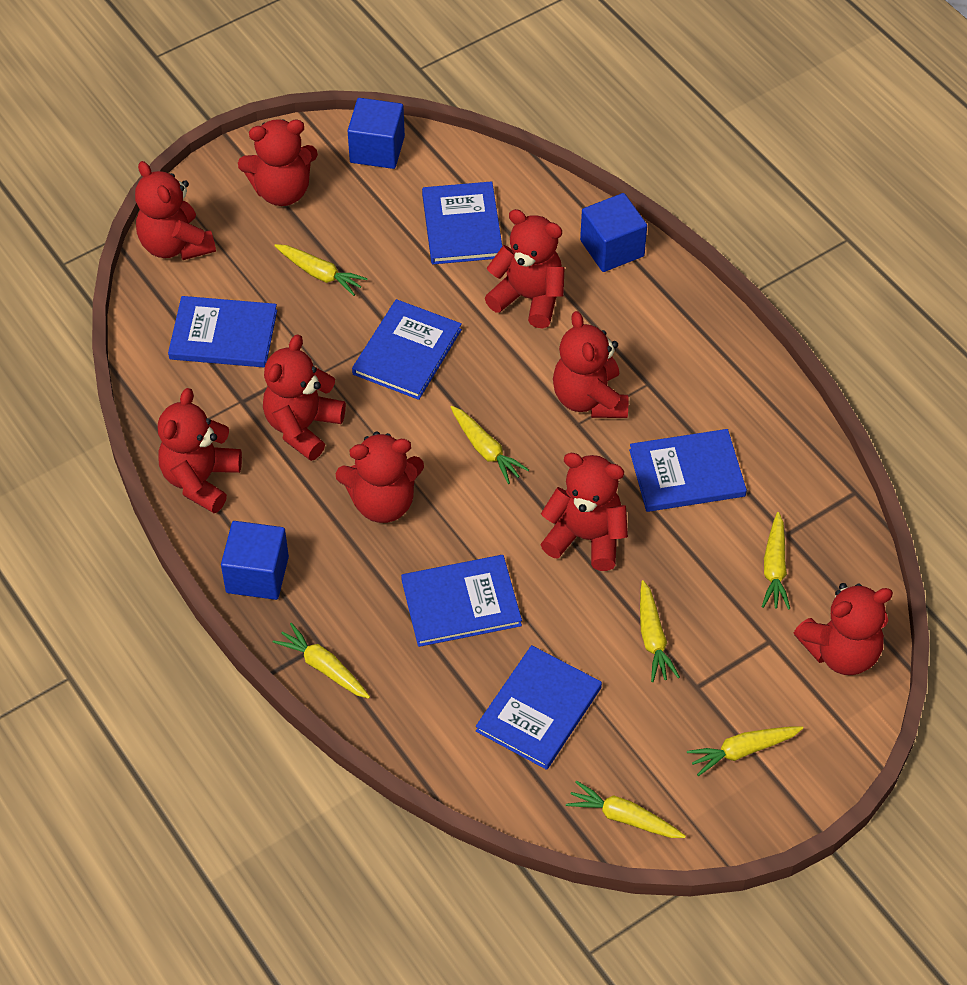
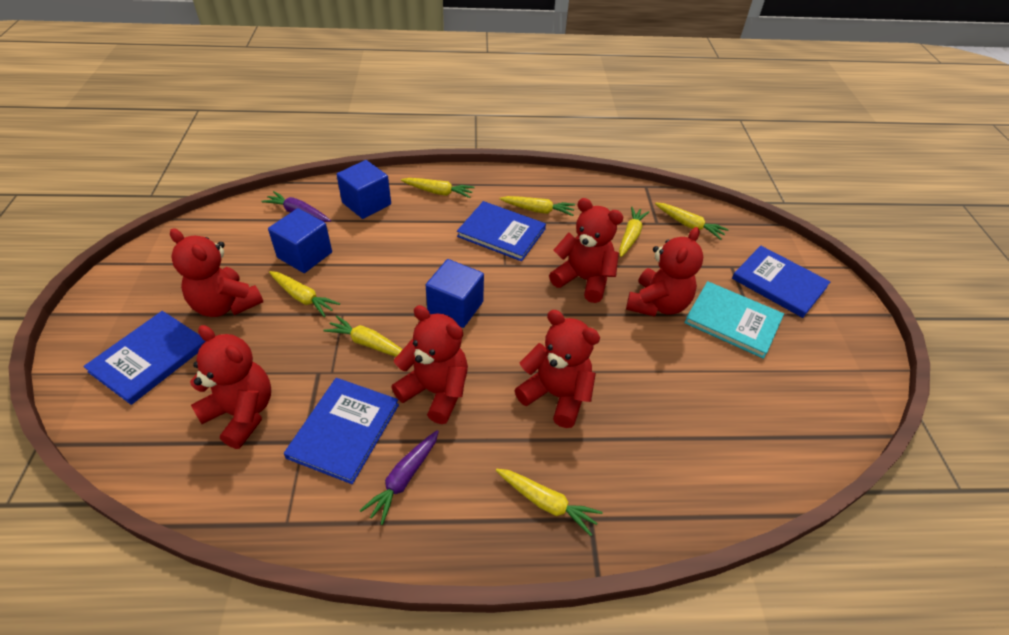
blue book: 6 -> 4
purple carrot: 0 -> 2
red teddy bear: 9 -> 6
turquoise book: 0 -> 1

